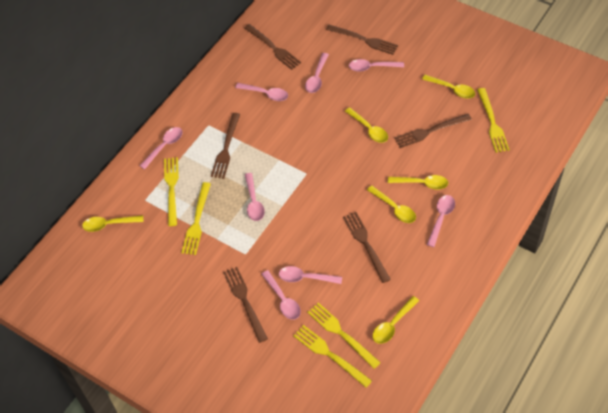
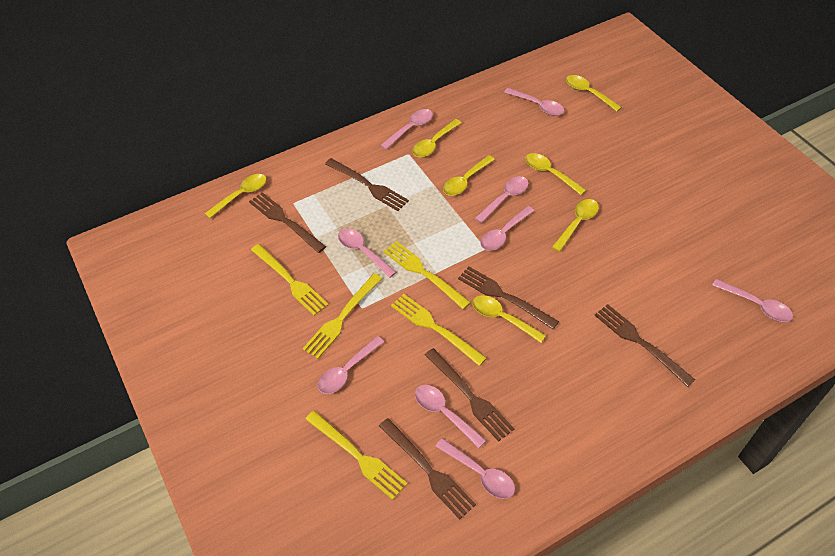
pink spoon: 8 -> 9
yellow spoon: 6 -> 7

